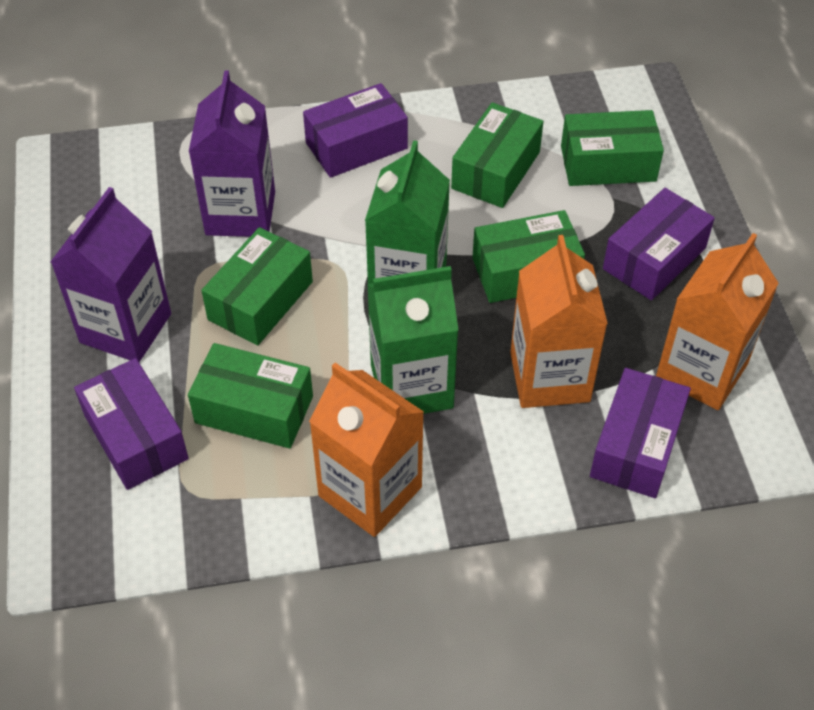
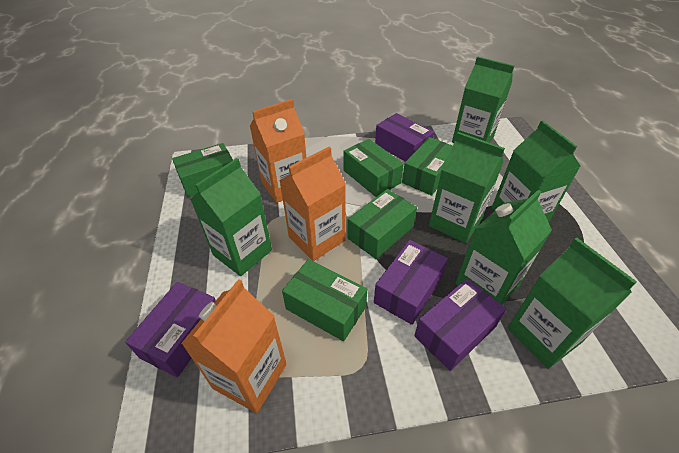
green carton: 2 -> 6
purple carton: 2 -> 0

